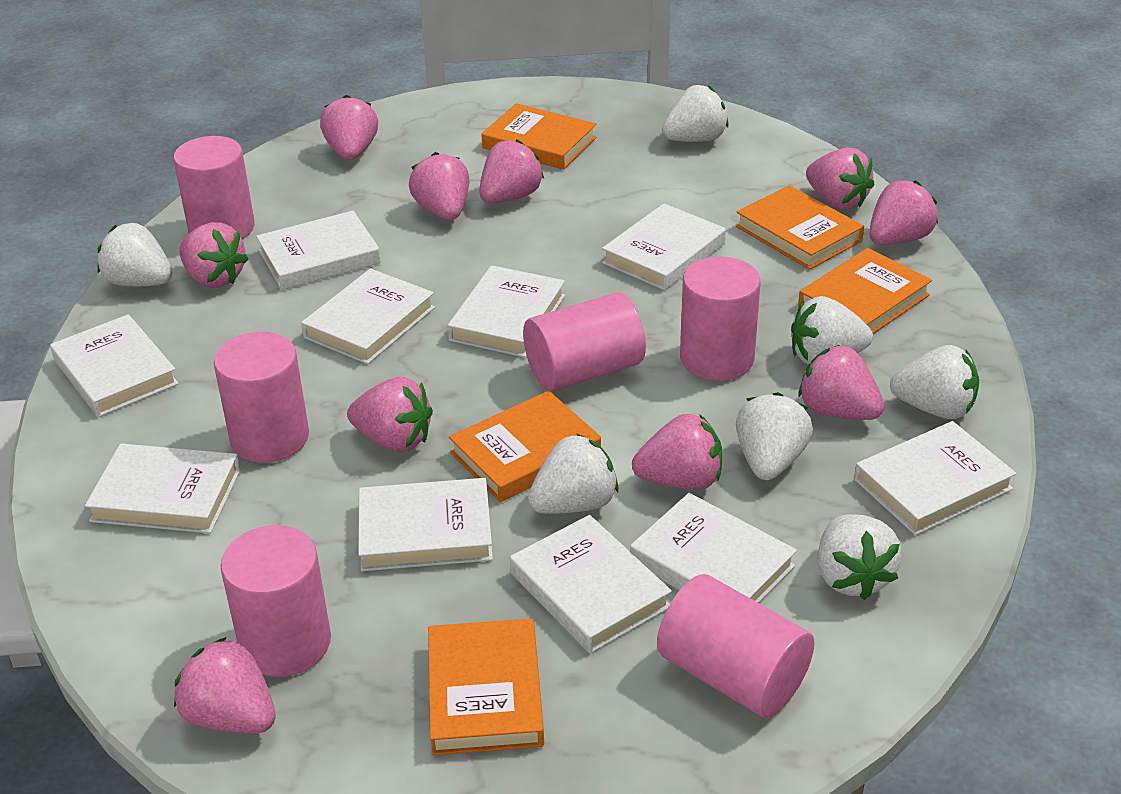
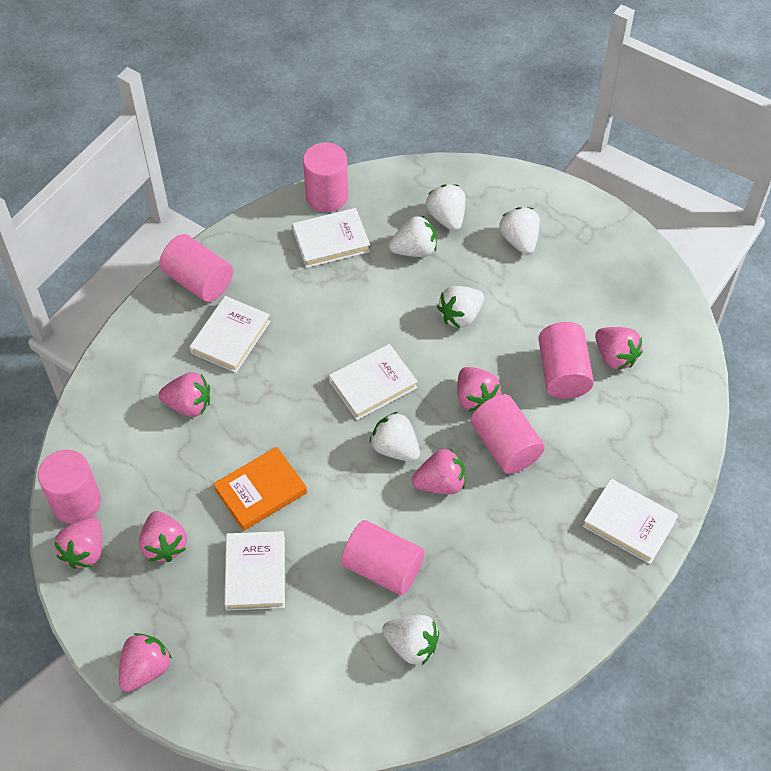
orange book: 5 -> 1
pink strawberry: 10 -> 7
white book: 10 -> 5
white strawberry: 7 -> 6

